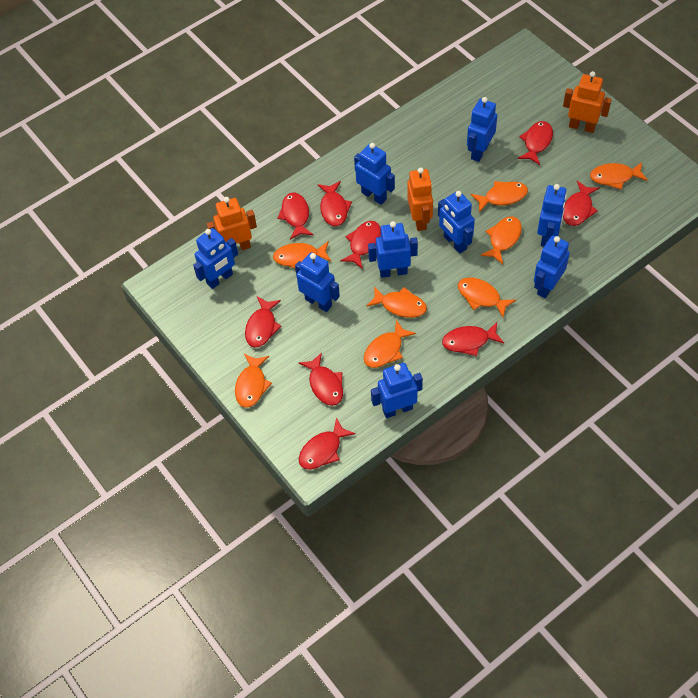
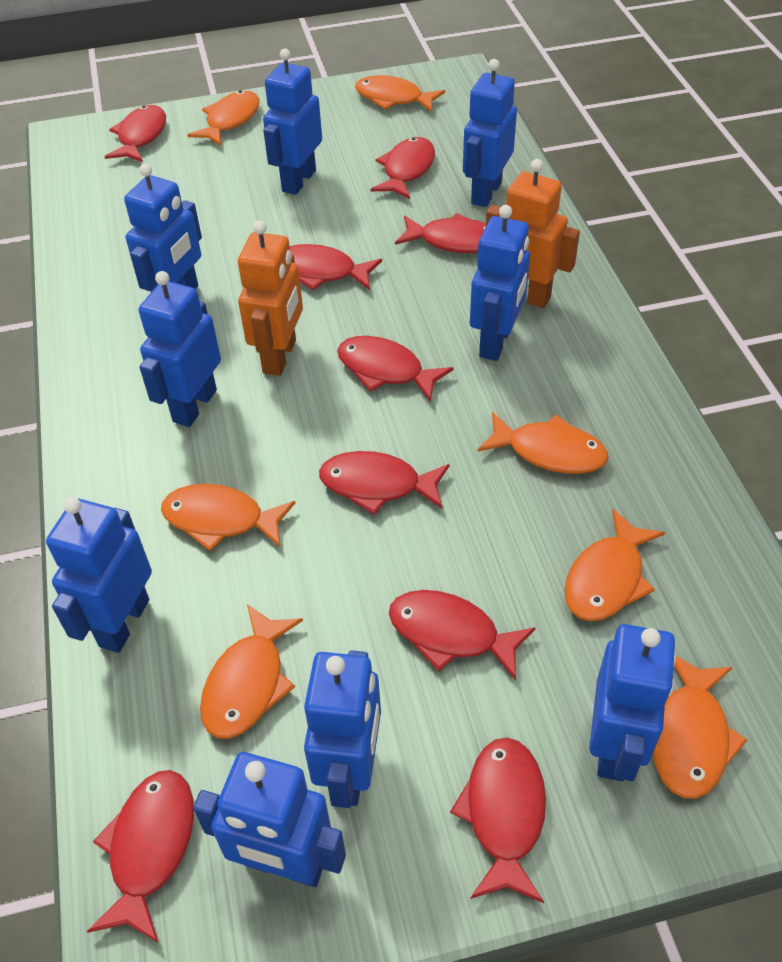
orange fish: 8 -> 7
orange robot: 3 -> 2

